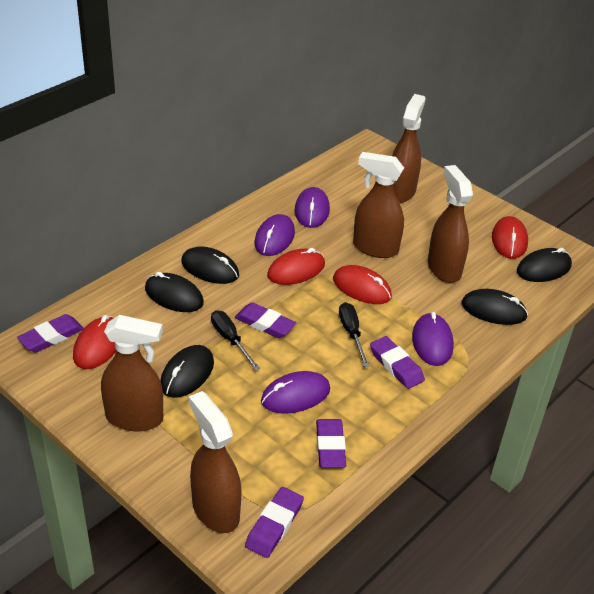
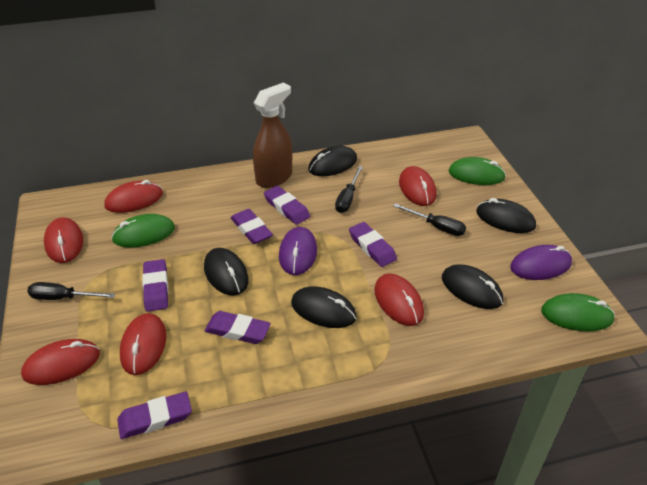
black screwdriver: 2 -> 3
brown spray bottle: 5 -> 1
green mouse: 0 -> 3
purple eraser: 5 -> 6
purple mouse: 4 -> 2
red mouse: 4 -> 6

